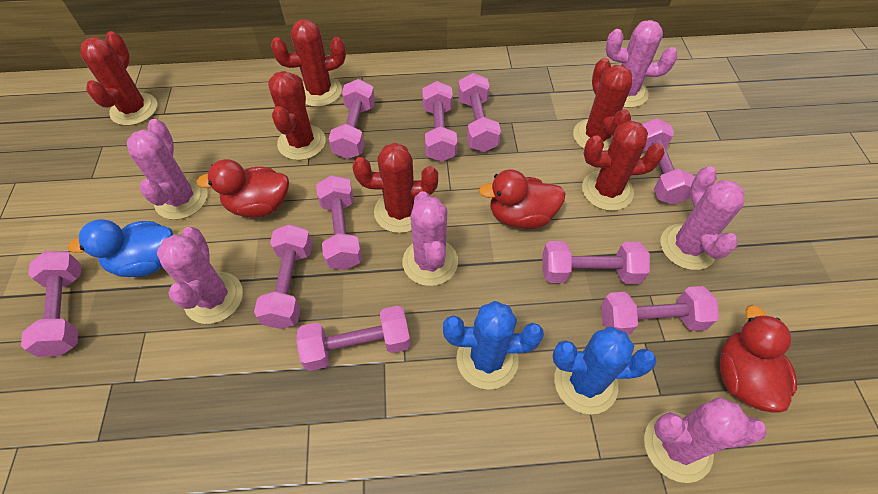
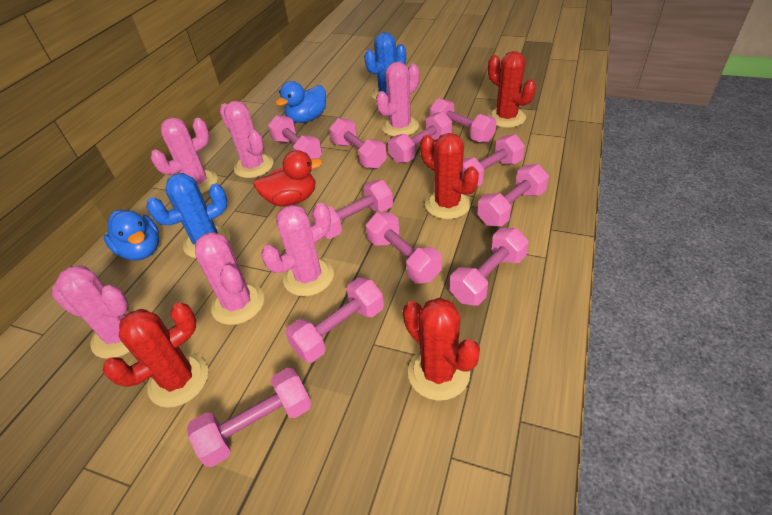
blue duck: 1 -> 2
pink dumbbell: 10 -> 11
red cactus: 6 -> 4
red duck: 3 -> 1

